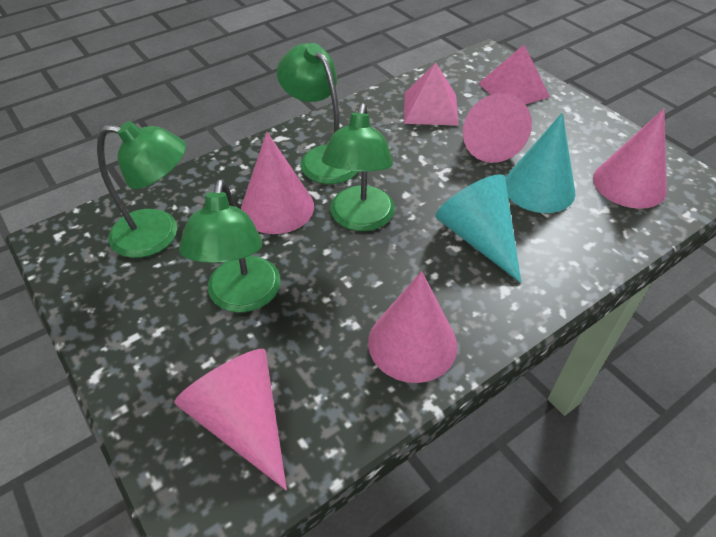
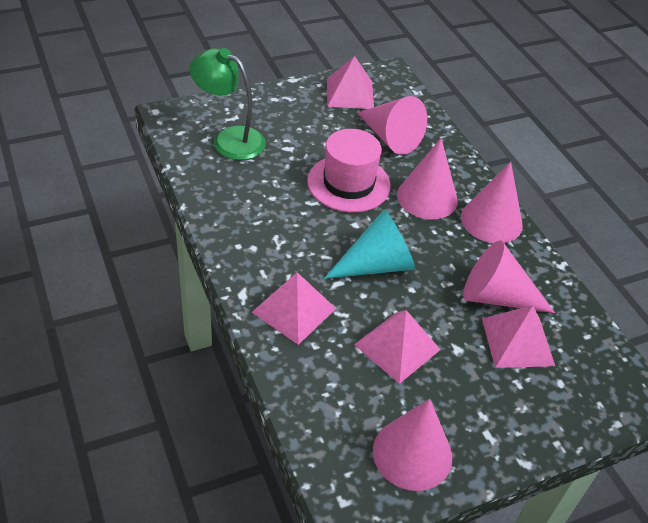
green lamp: 4 -> 1
pink hat: 0 -> 1
pink pyramid: 2 -> 4
turquoise cone: 2 -> 1

